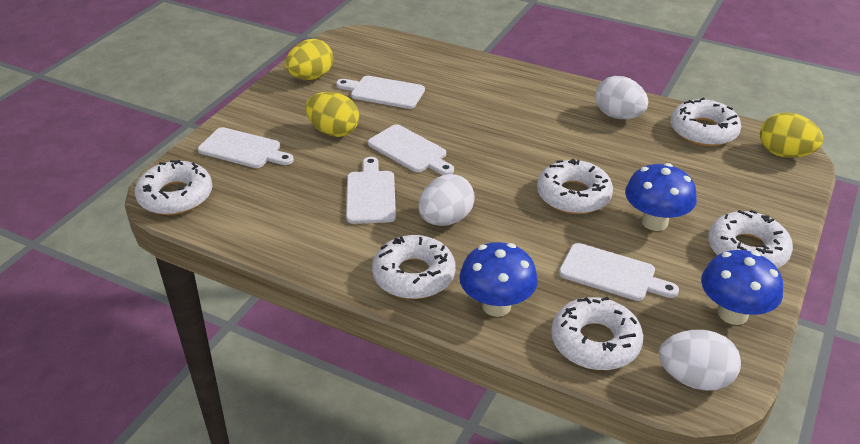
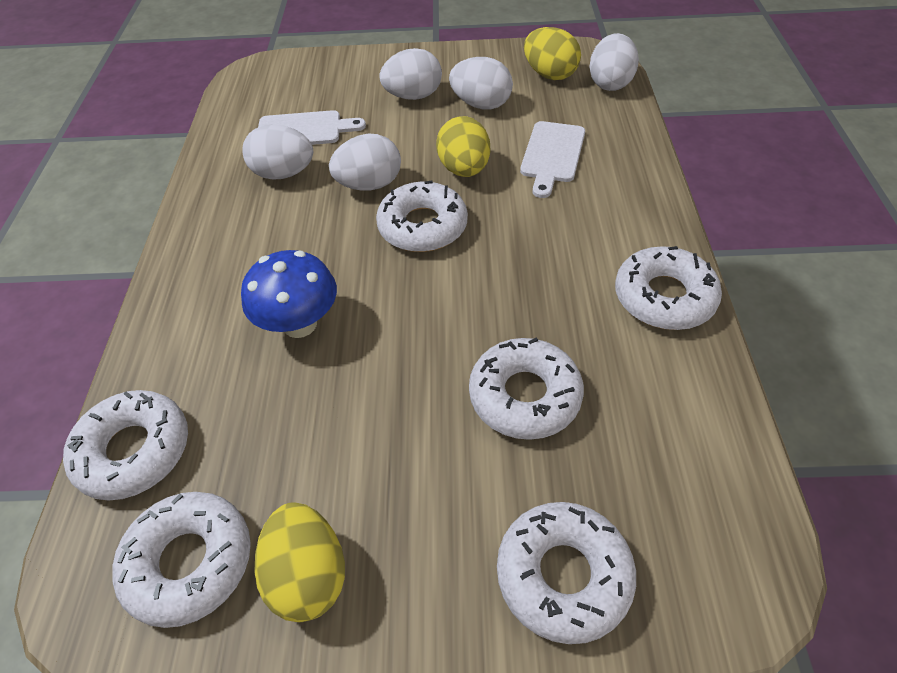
blue mushroom: 3 -> 1
white cutting board: 5 -> 2
white egg: 3 -> 5

